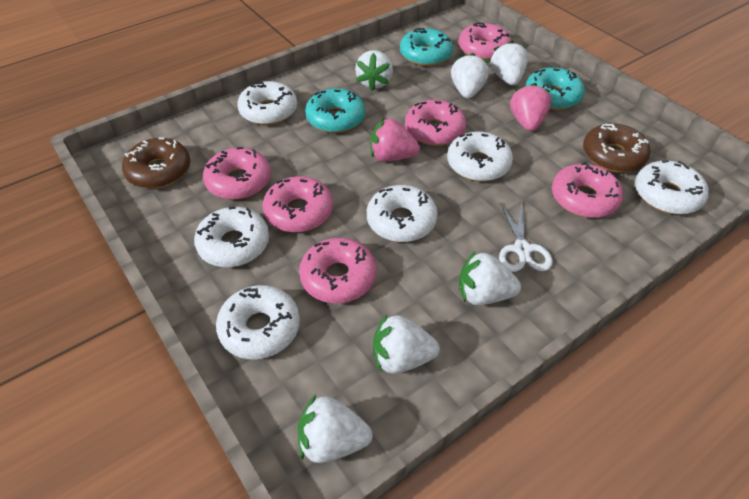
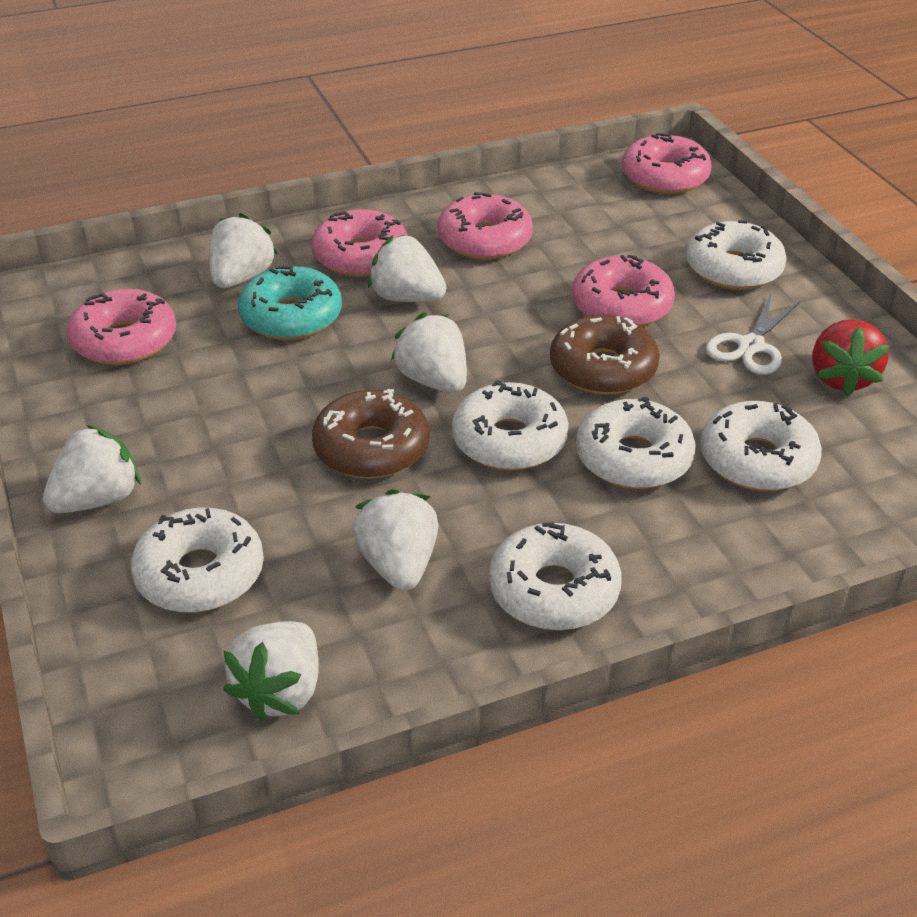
pink donut: 6 -> 5
pink strawberry: 2 -> 0
red strawberry: 0 -> 1
turquoise donut: 3 -> 1

